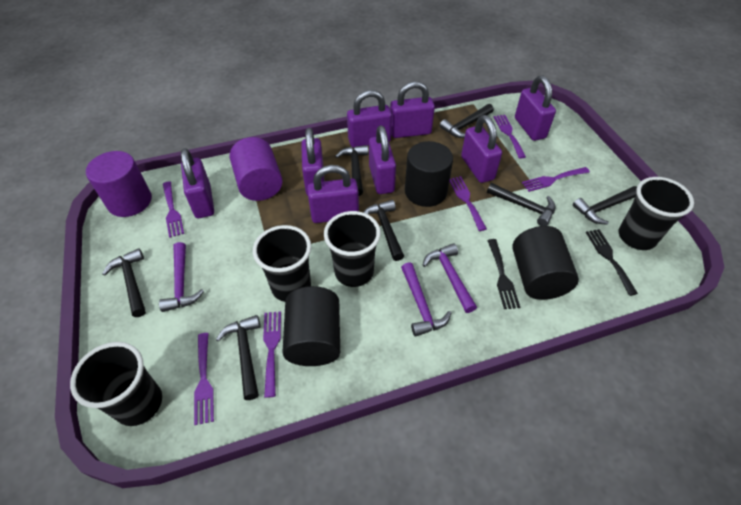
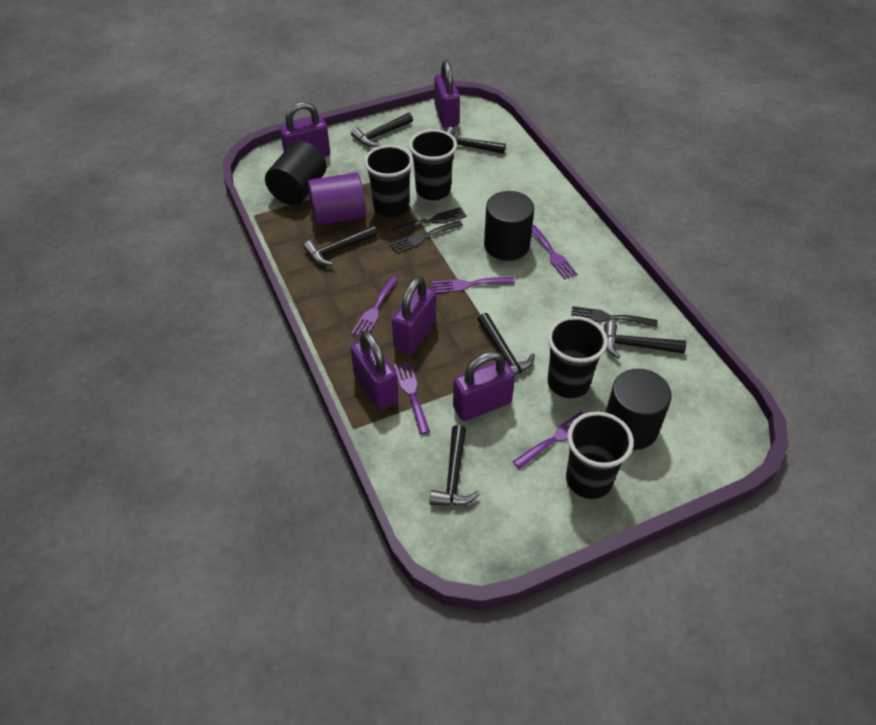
black fork: 2 -> 3
black hammer: 7 -> 6
purple cylinder: 2 -> 1
purple fork: 6 -> 5
purple hammer: 3 -> 0
purple padlock: 8 -> 5

